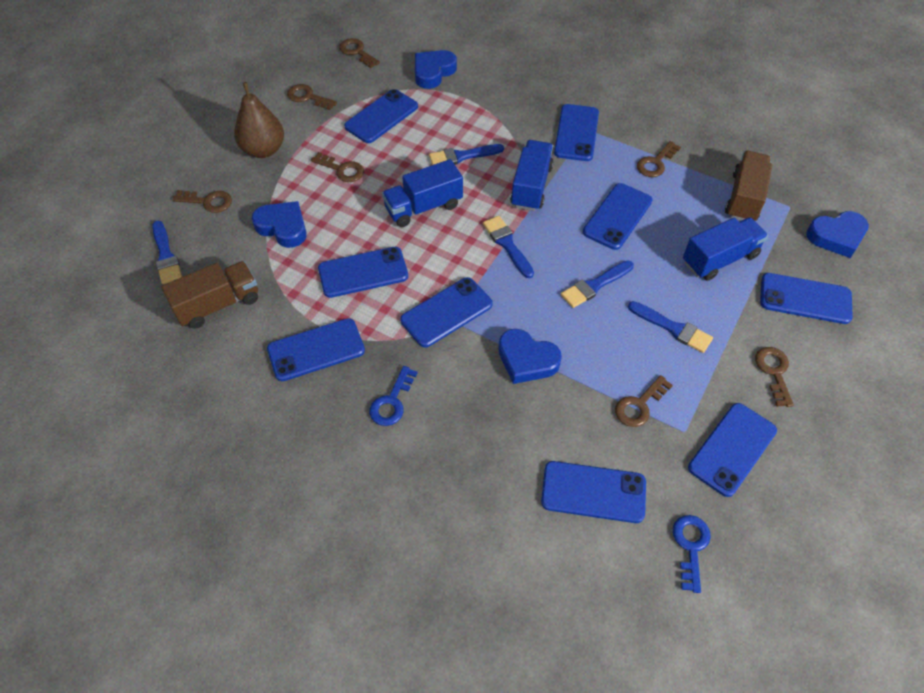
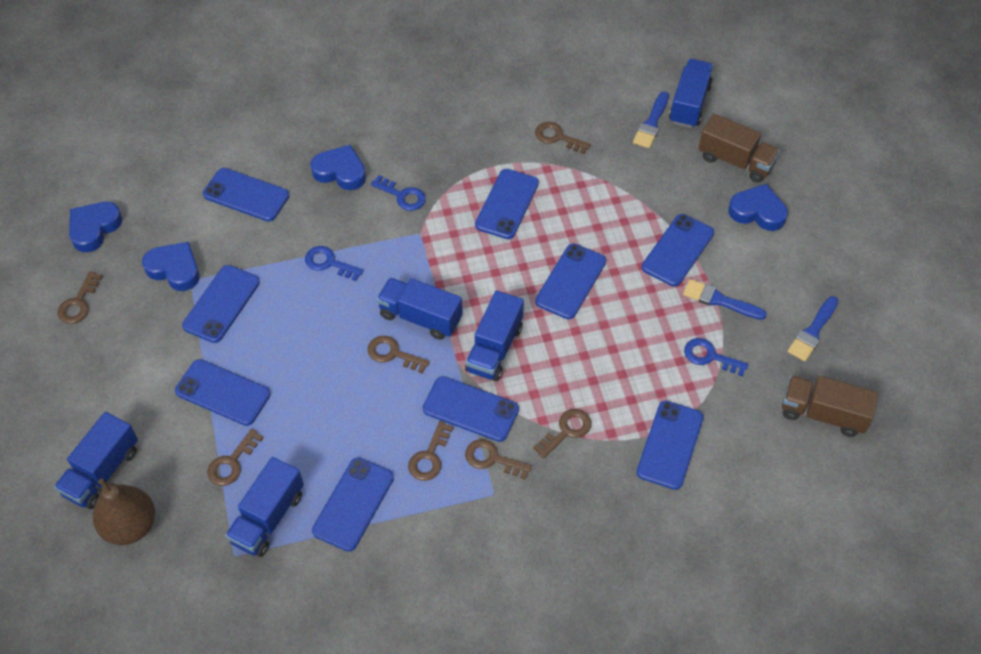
blue brush: 5 -> 3
blue key: 2 -> 3
blue truck: 3 -> 5

